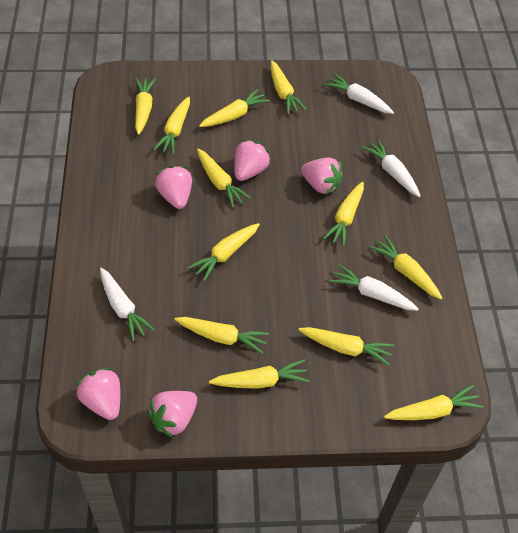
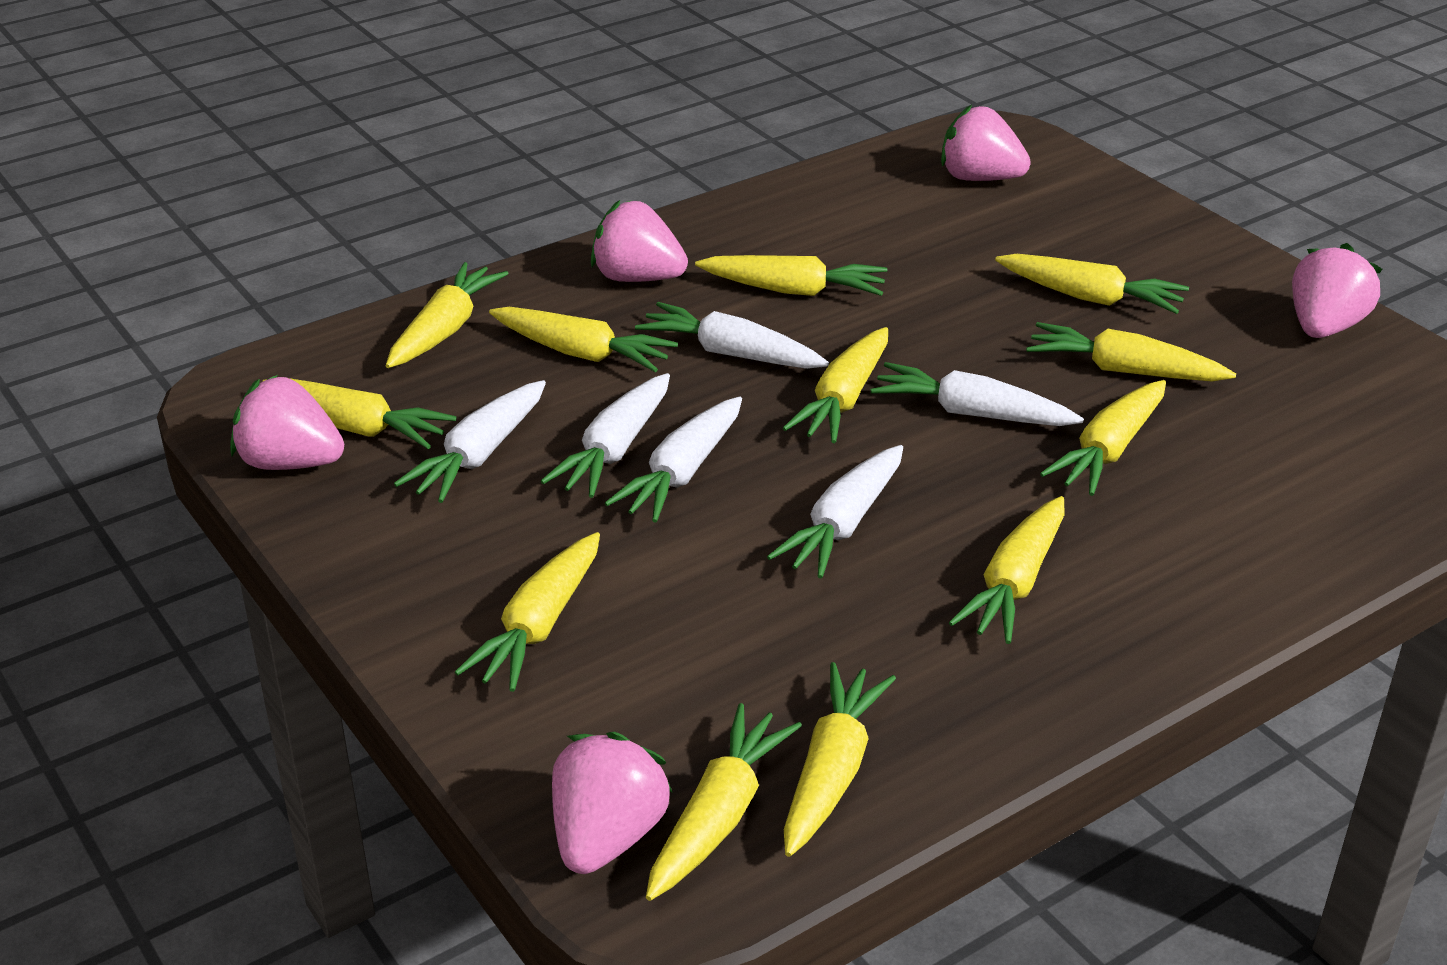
white carrot: 4 -> 6

